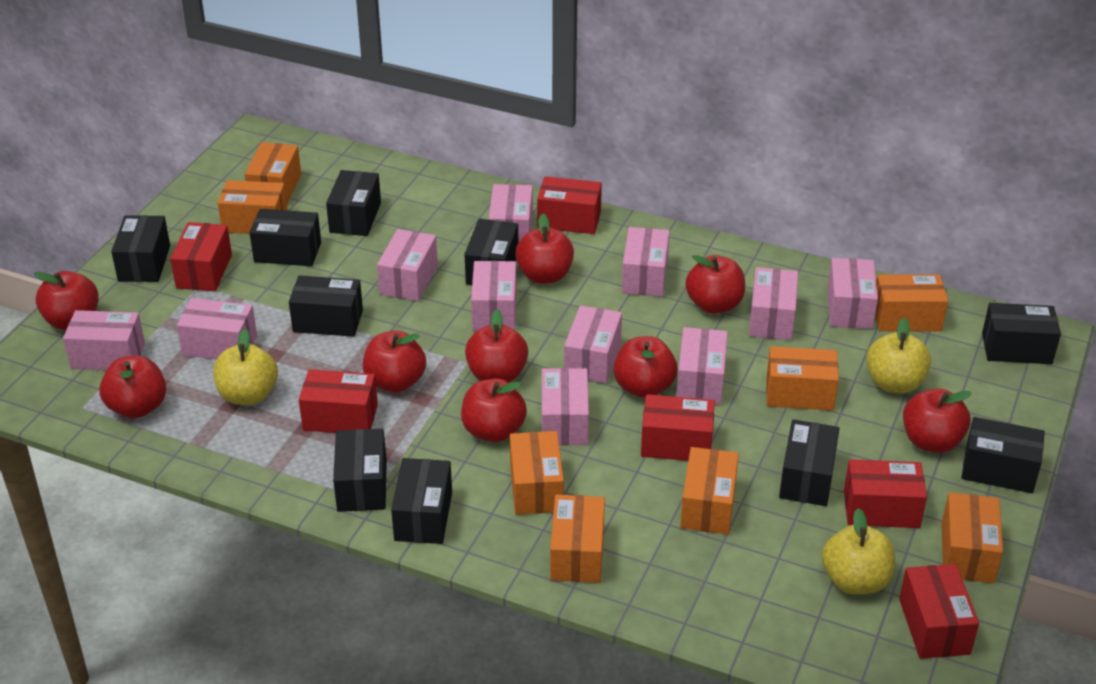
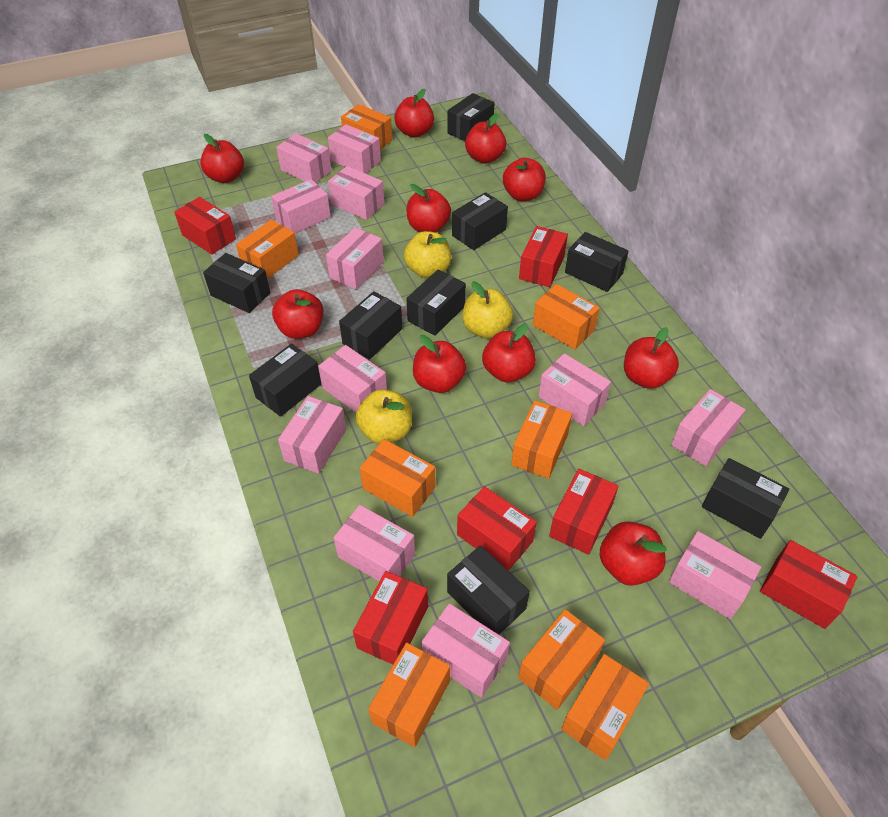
black box: 10 -> 9
pink box: 11 -> 12
red apple: 9 -> 10

